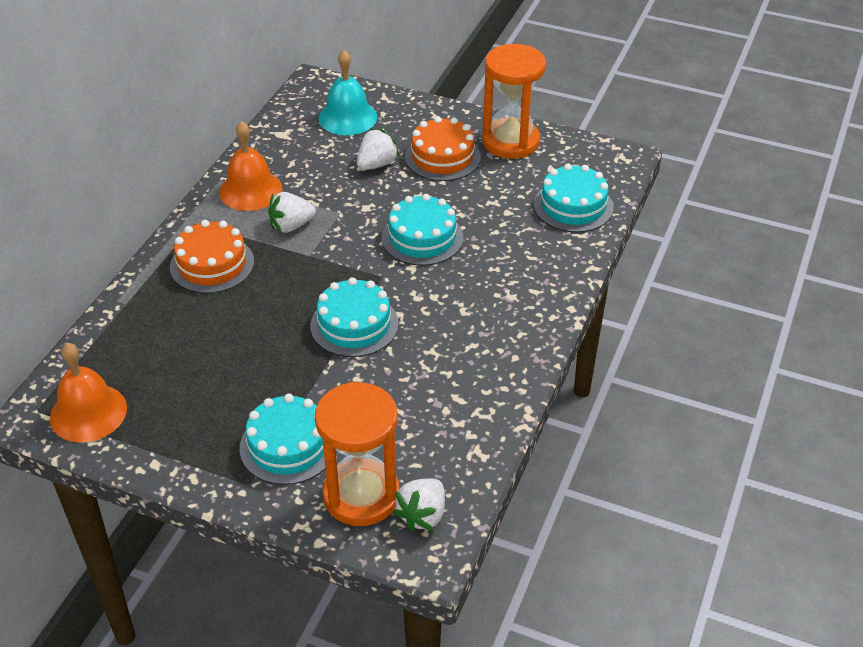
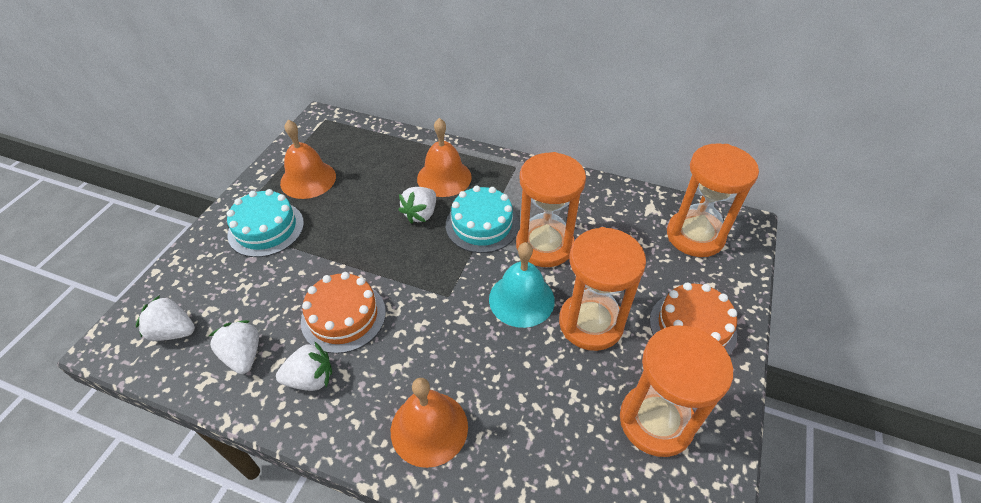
orange bell: 2 -> 3
orange hourglass: 2 -> 4
turquoise cake: 4 -> 2
white strawberry: 3 -> 4

